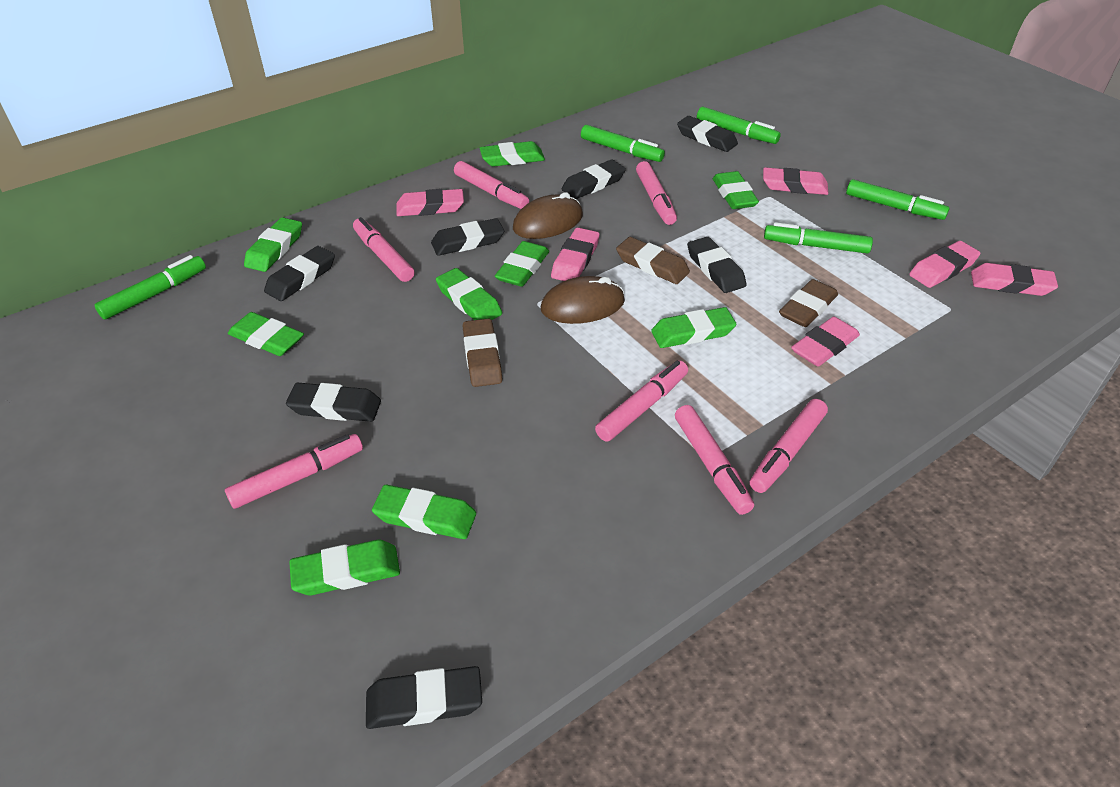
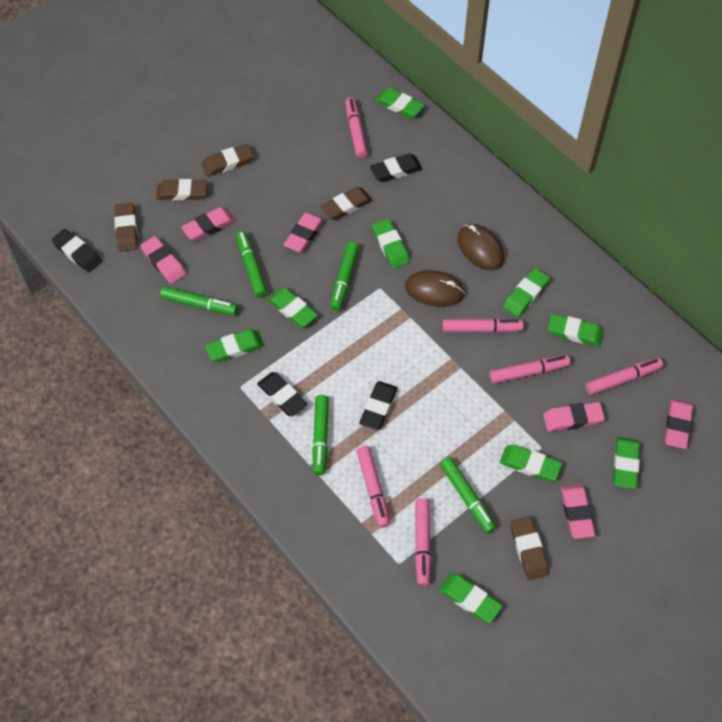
black eraser: 7 -> 4
brown eraser: 3 -> 5
pink marker: 7 -> 6

